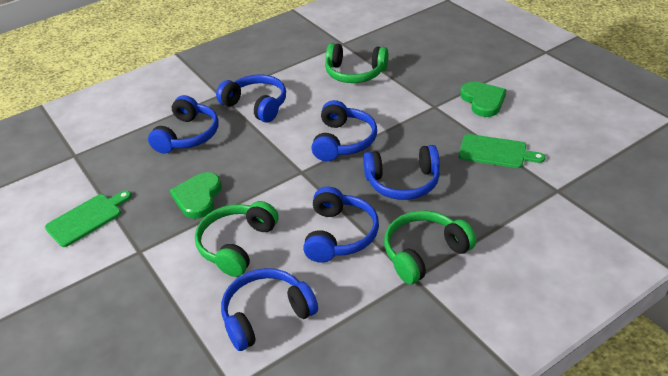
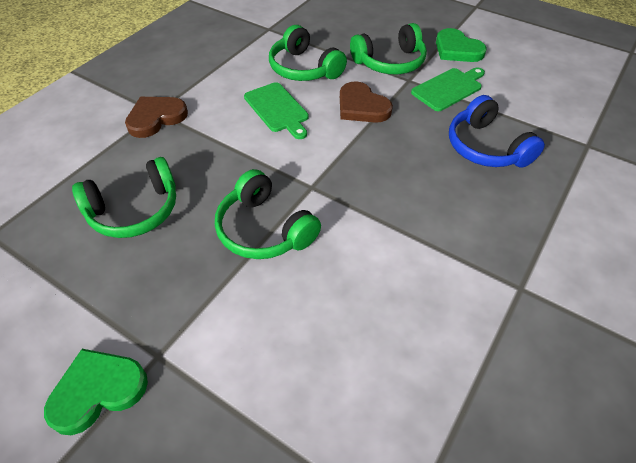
blue headphones: 6 -> 1
brown heart: 0 -> 2
green headphones: 3 -> 4

